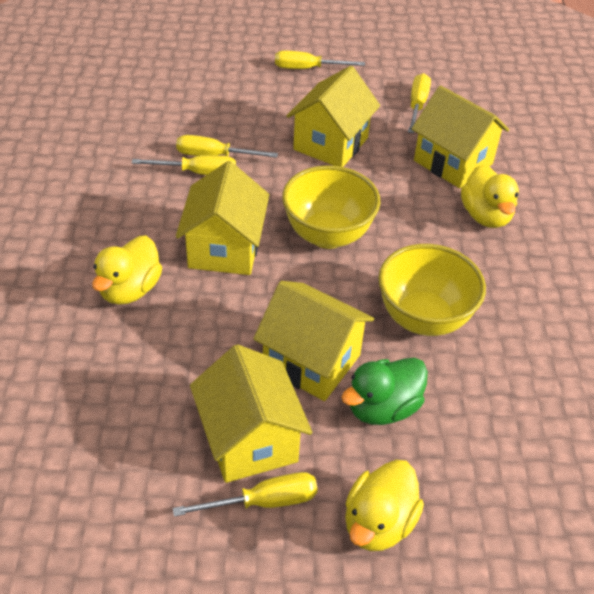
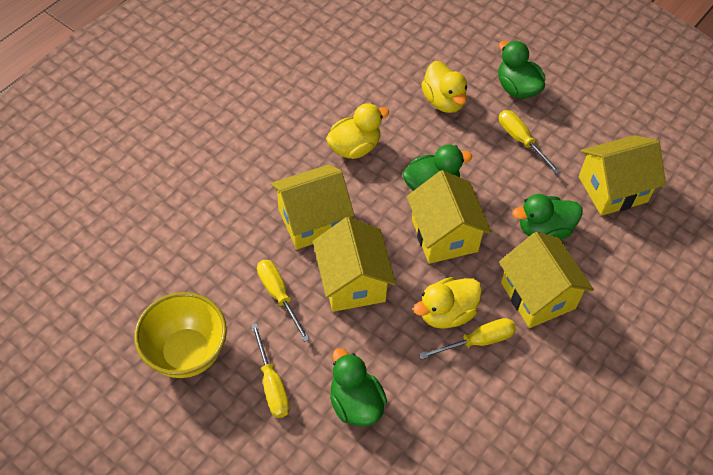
green duck: 1 -> 4
yellow bowl: 2 -> 1
yellow screwdriver: 5 -> 4

